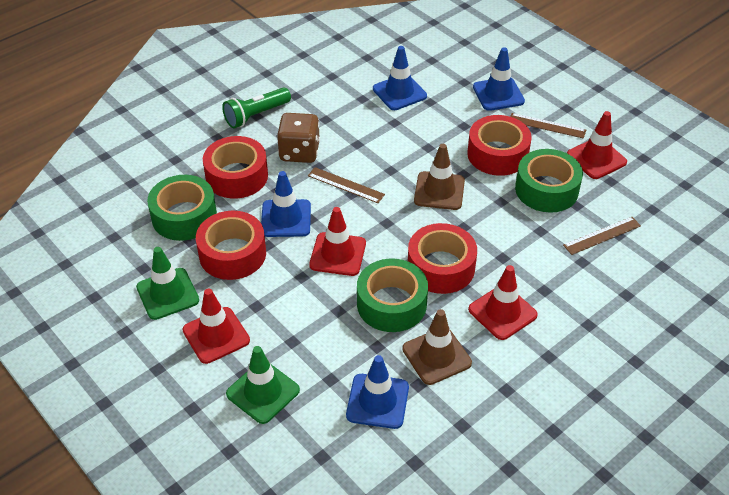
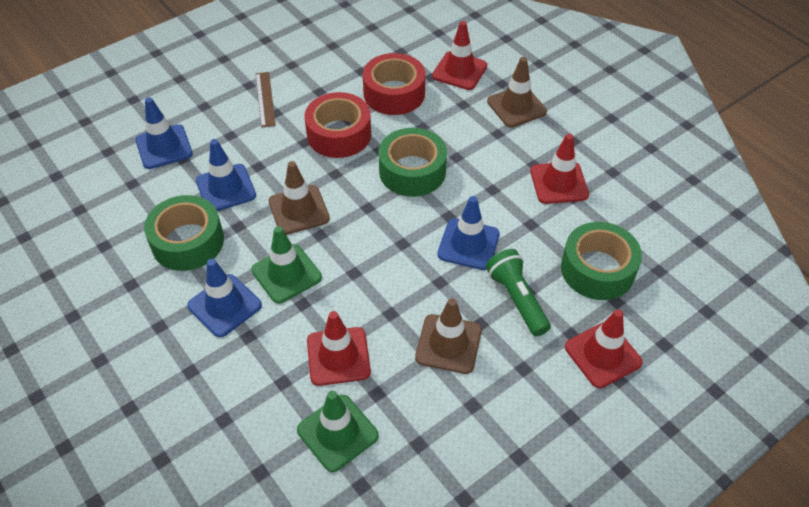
brown dice: 1 -> 0
brown ruler: 3 -> 1
brown traffic cone: 2 -> 3
red tape: 4 -> 2

